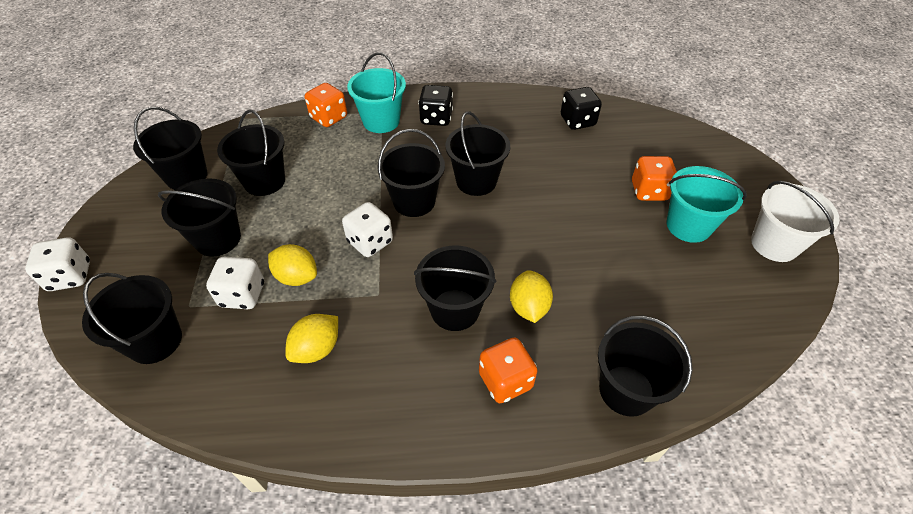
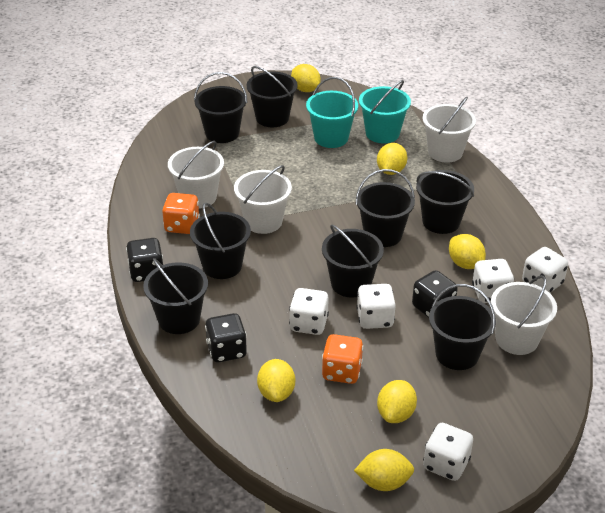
black dice: 2 -> 3
orange dice: 3 -> 2
white bucket: 1 -> 4
white dice: 3 -> 5
yellow lemon: 3 -> 6

